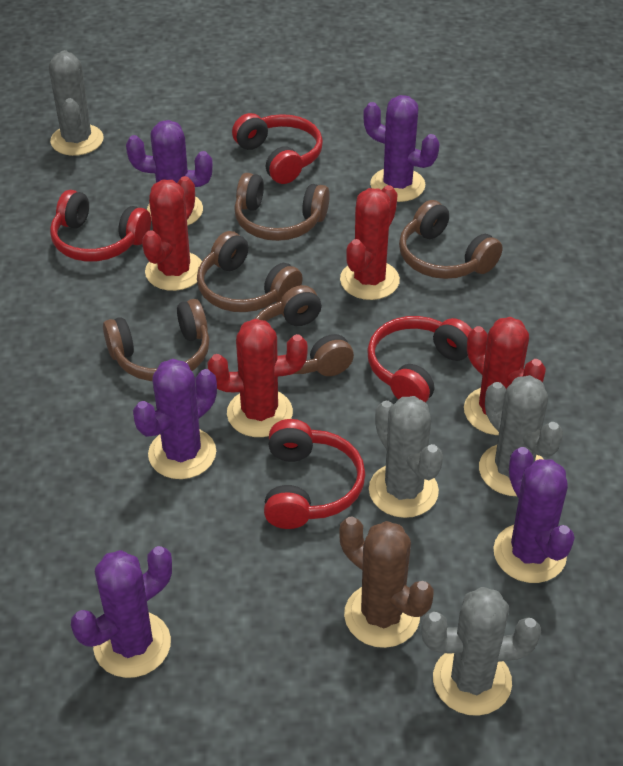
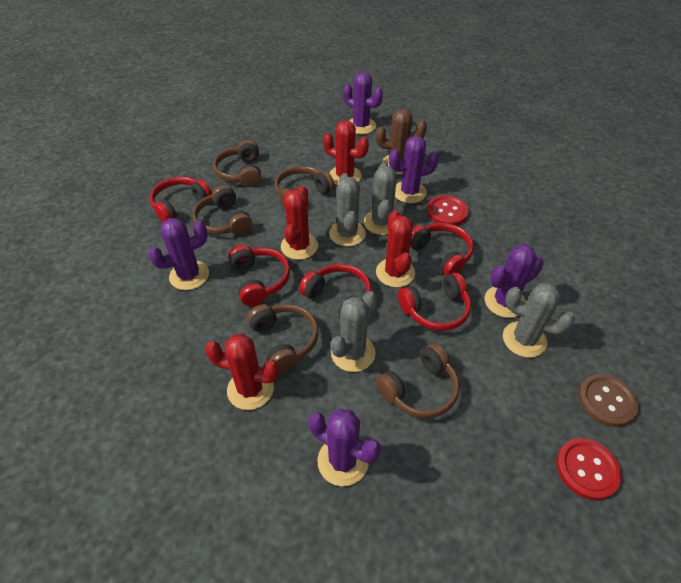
brown button: 0 -> 1
red button: 0 -> 2
red headphones: 4 -> 5

